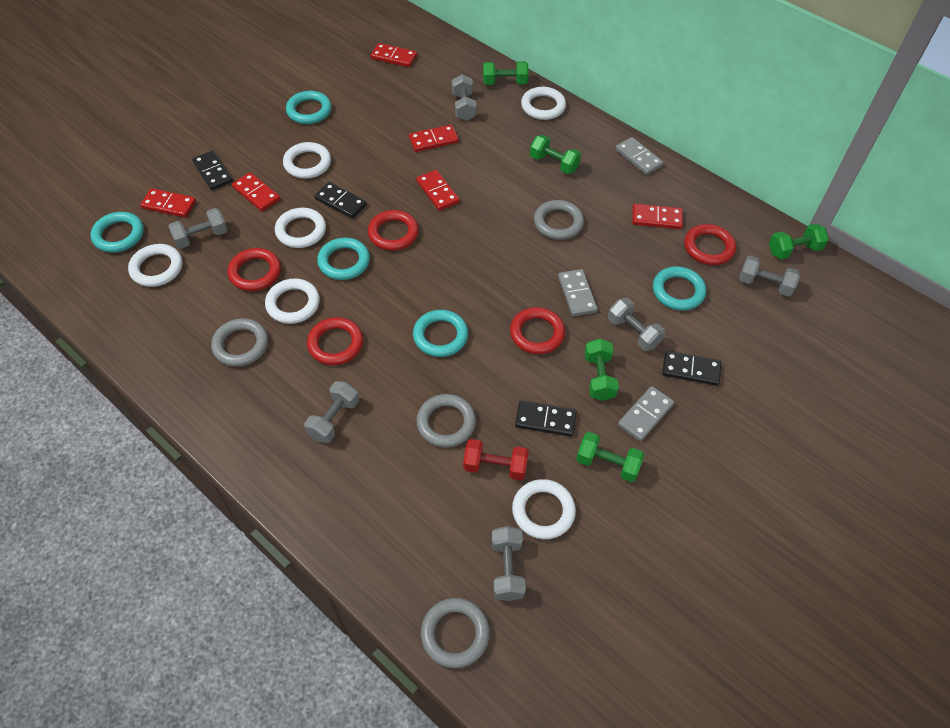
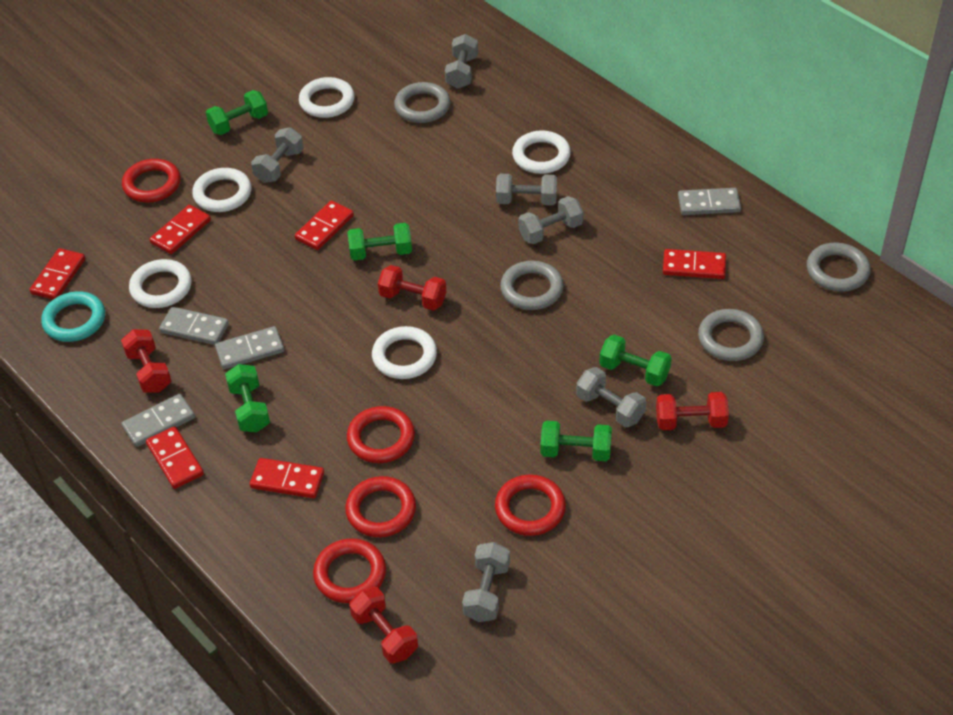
black domino: 4 -> 0
grey domino: 3 -> 4
red dumbbell: 1 -> 4
turquoise ring: 5 -> 1
white ring: 6 -> 5

